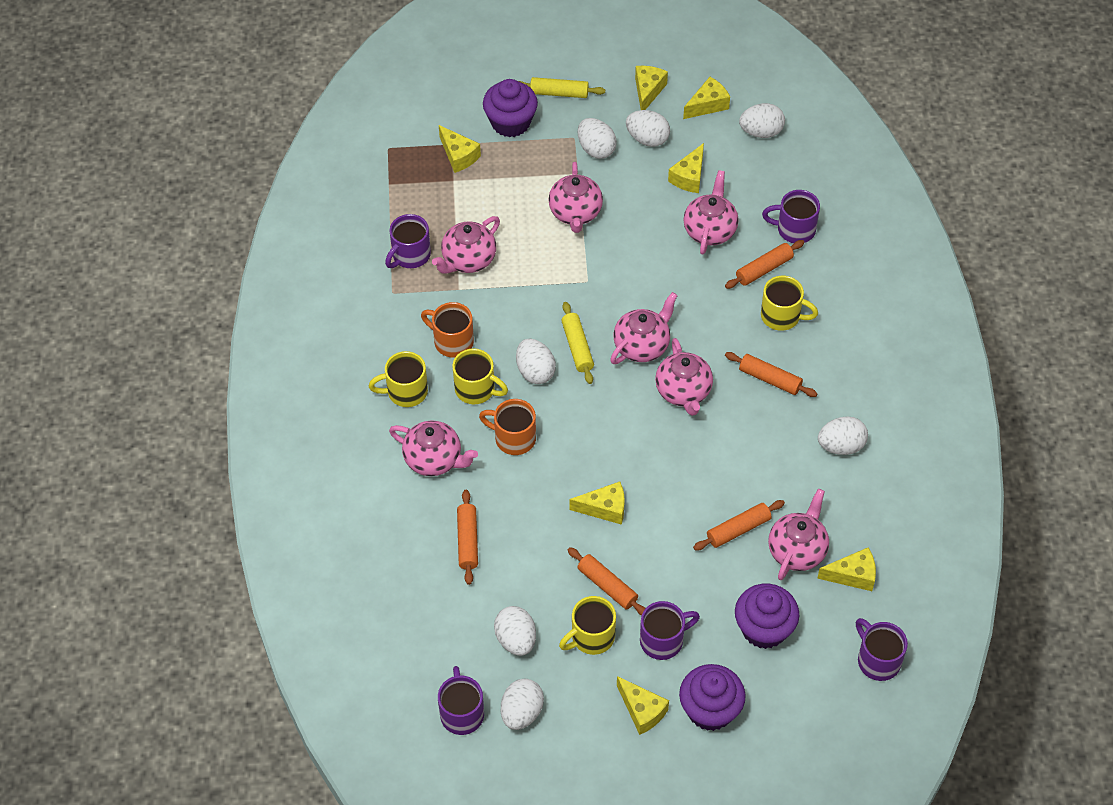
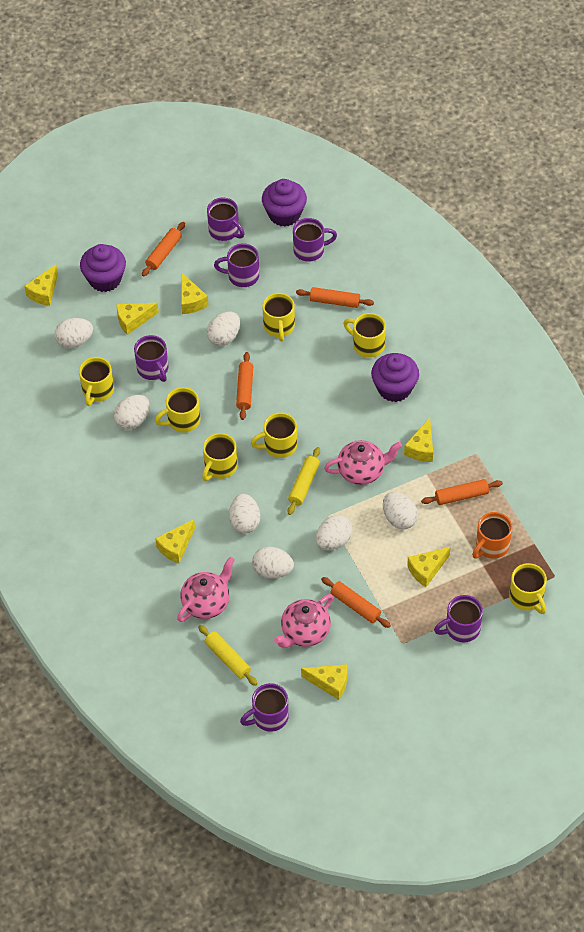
orange mug: 2 -> 1
pink teapot: 7 -> 3
purple mug: 5 -> 6
yellow mug: 4 -> 7

